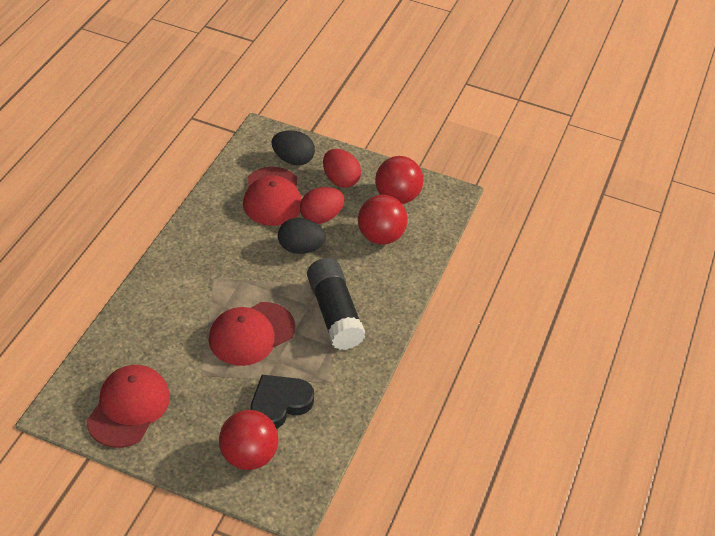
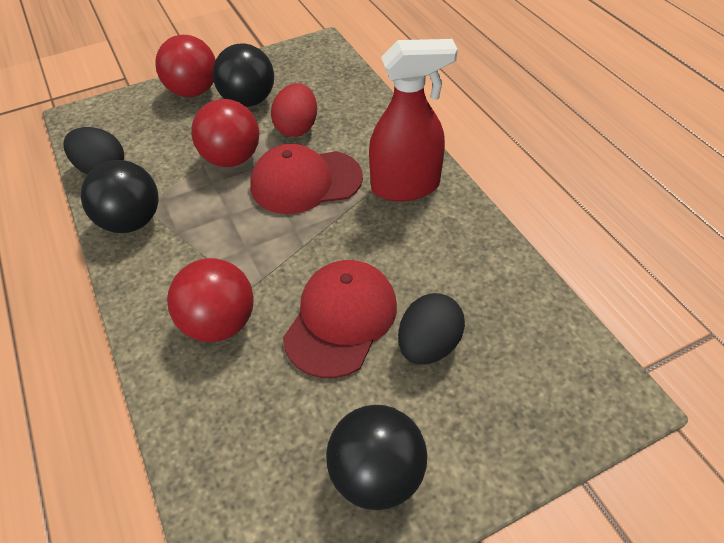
black ball: 0 -> 3
black glue stick: 1 -> 0
black heart: 1 -> 0
red cap: 3 -> 2
red egg: 2 -> 1
red spray bottle: 0 -> 1

